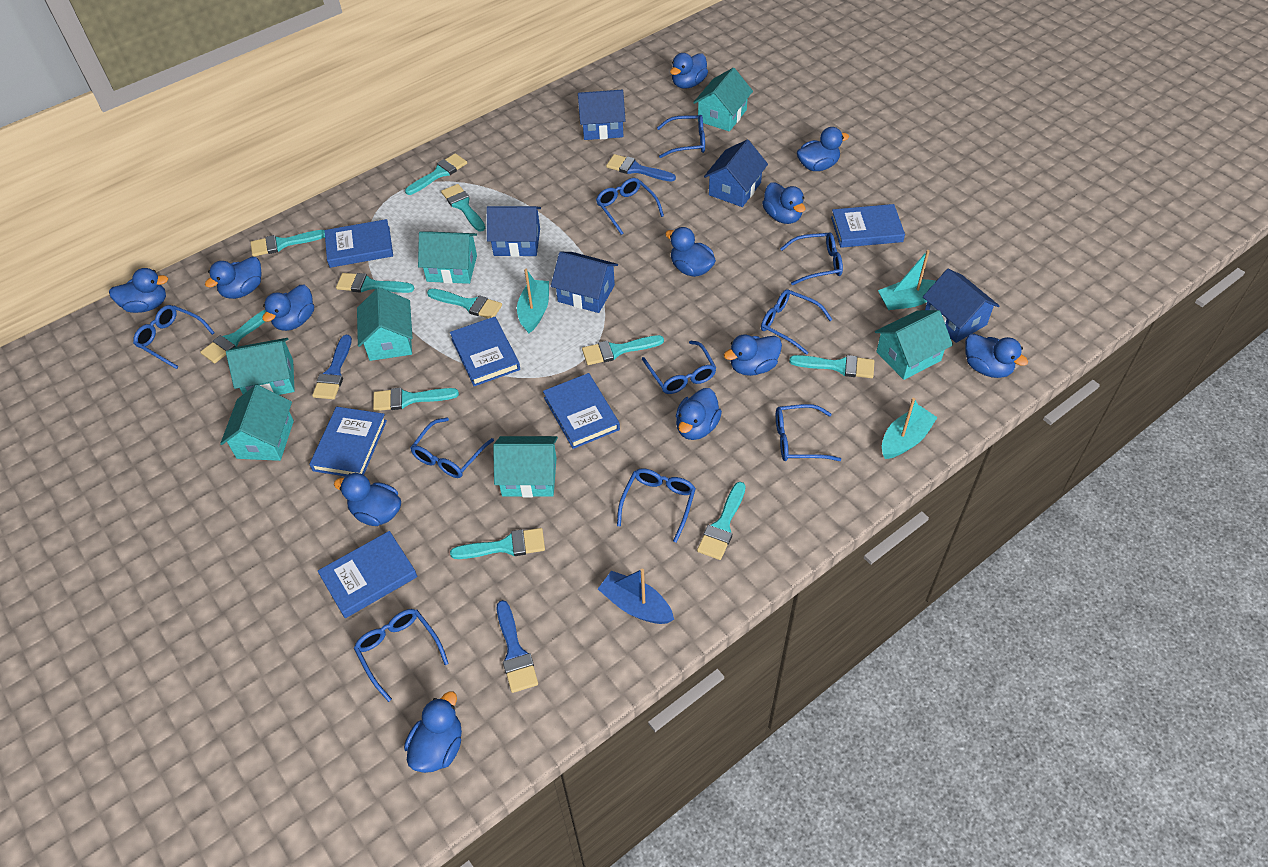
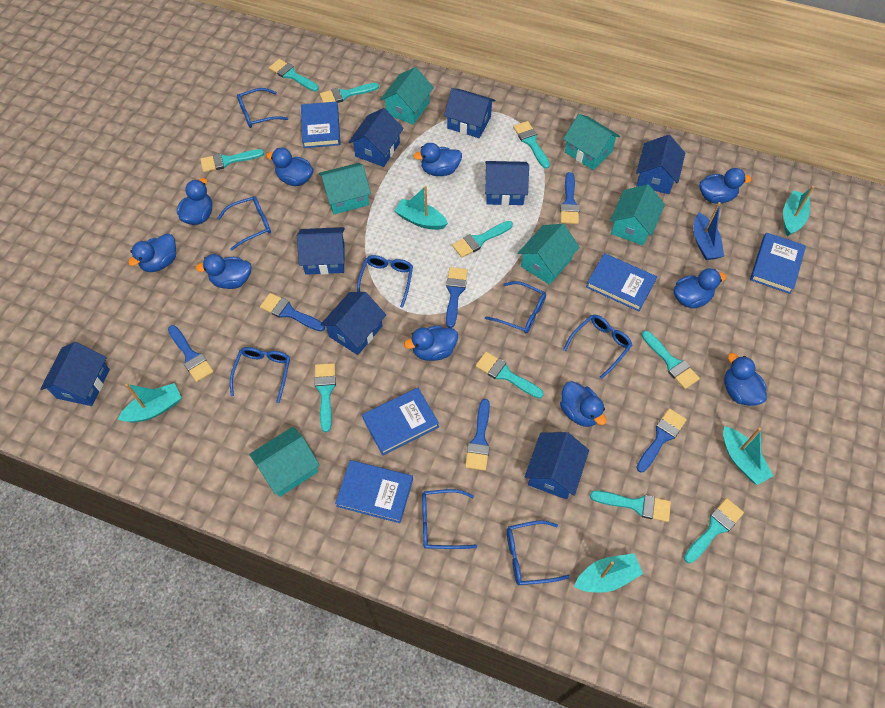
blue book: 6 -> 5
blue brush: 3 -> 6
blue duck: 12 -> 10
blue glasses: 10 -> 8
blue house: 5 -> 8
turquoise boat: 3 -> 5
turquoise brush: 11 -> 10
turquoise house: 7 -> 6

